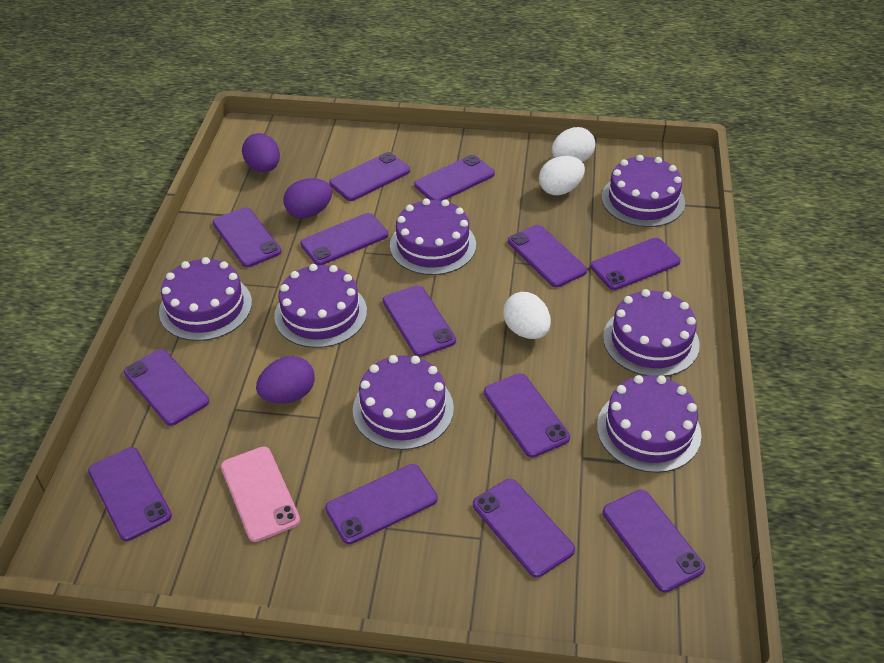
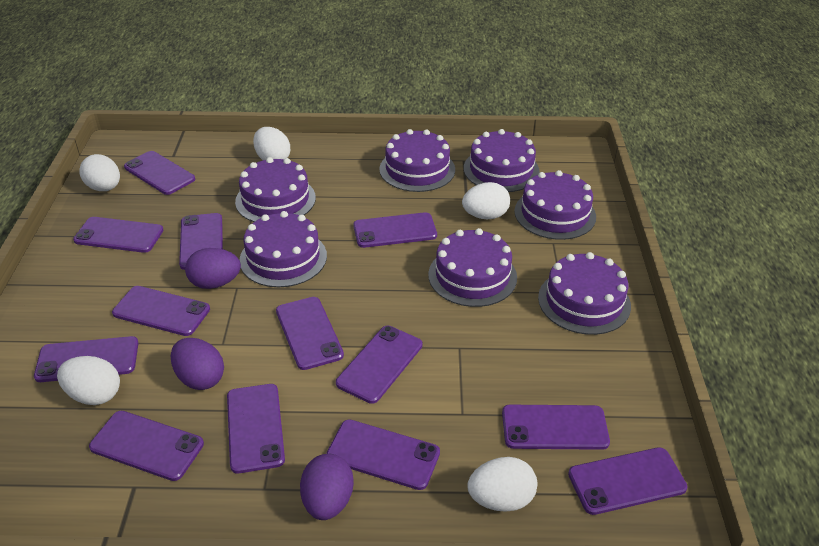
pink phone: 1 -> 0
white egg: 3 -> 5

